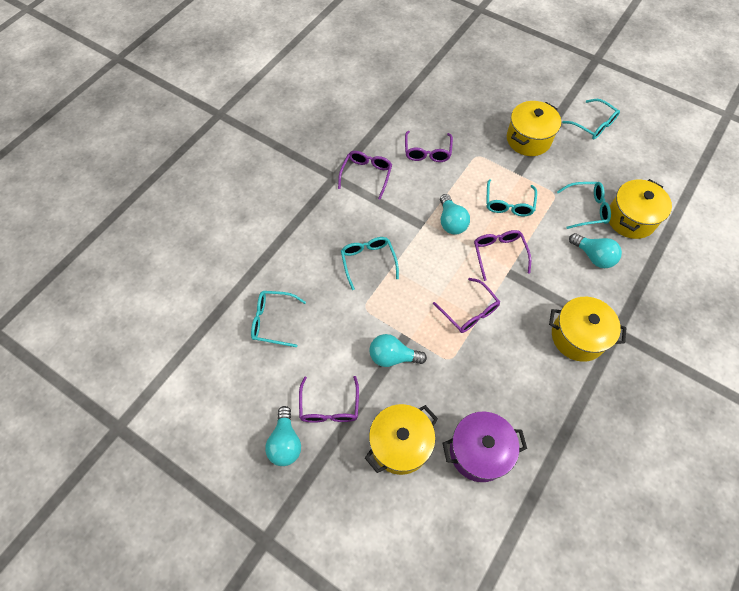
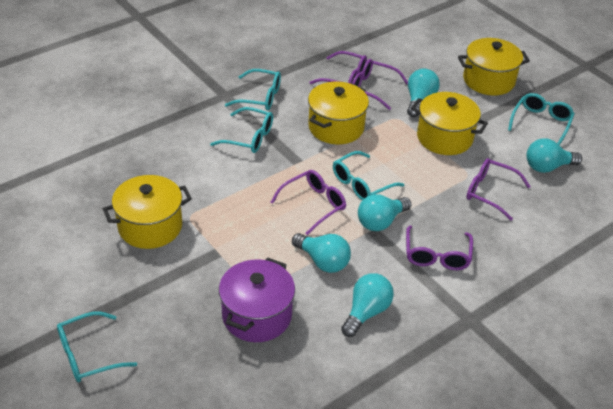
turquoise light bulb: 4 -> 5

